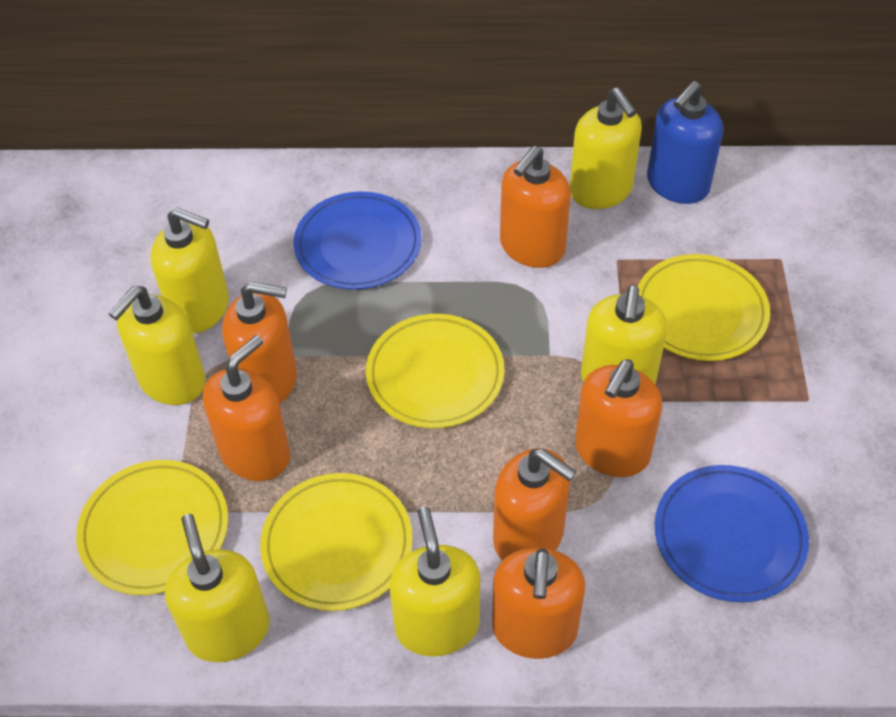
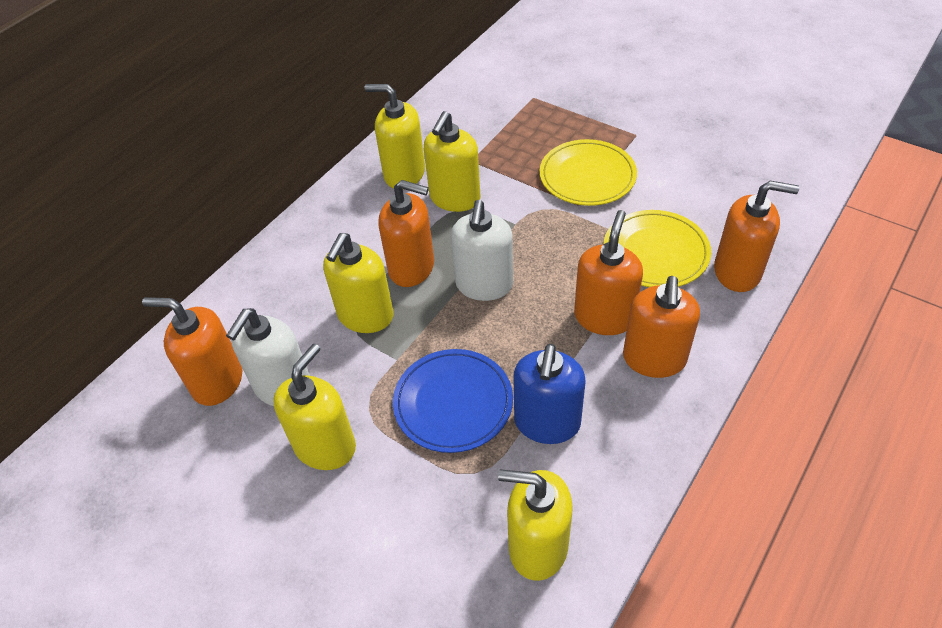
blue plate: 2 -> 1
orange soap dispenser: 6 -> 5
white soap dispenser: 0 -> 2
yellow plate: 4 -> 2
yellow soap dispenser: 6 -> 5

